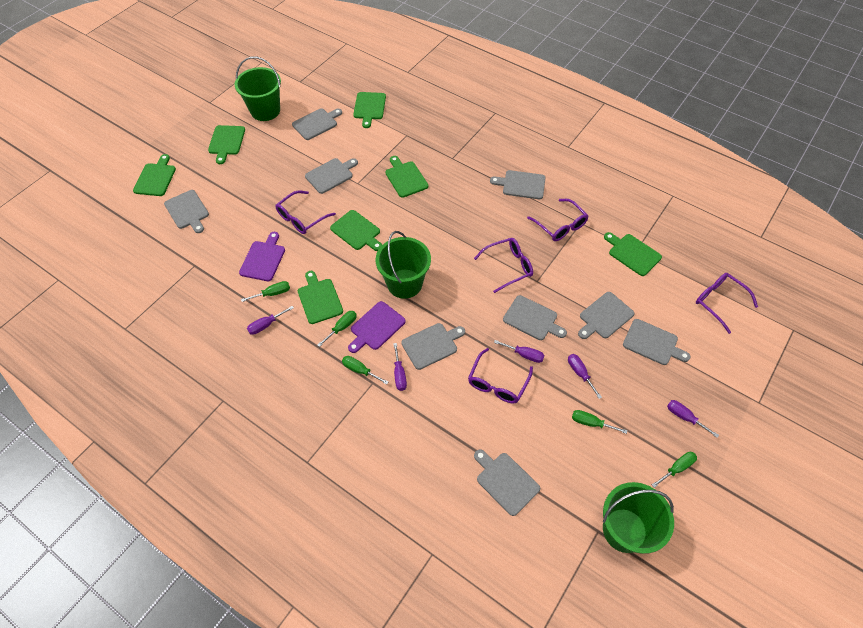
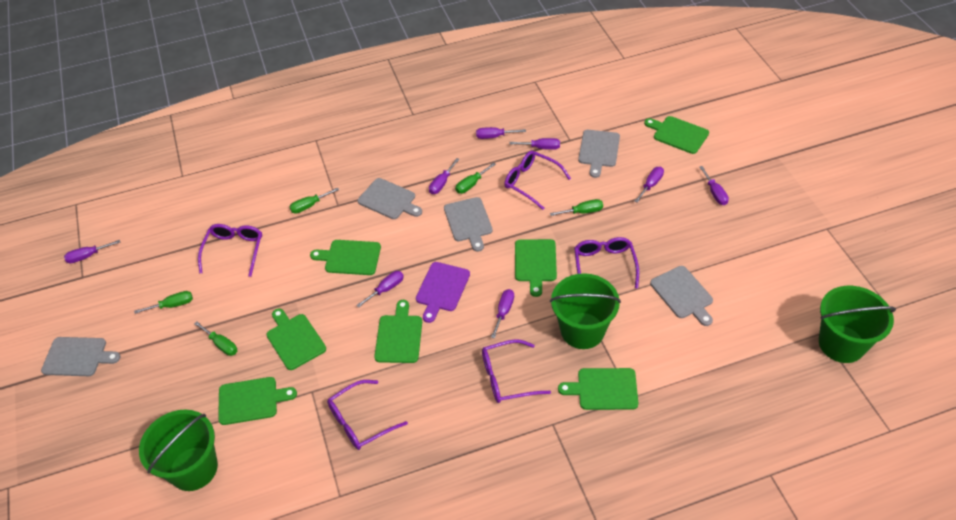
grey cutting board: 9 -> 5
purple cutting board: 2 -> 1
purple screwdriver: 5 -> 8

